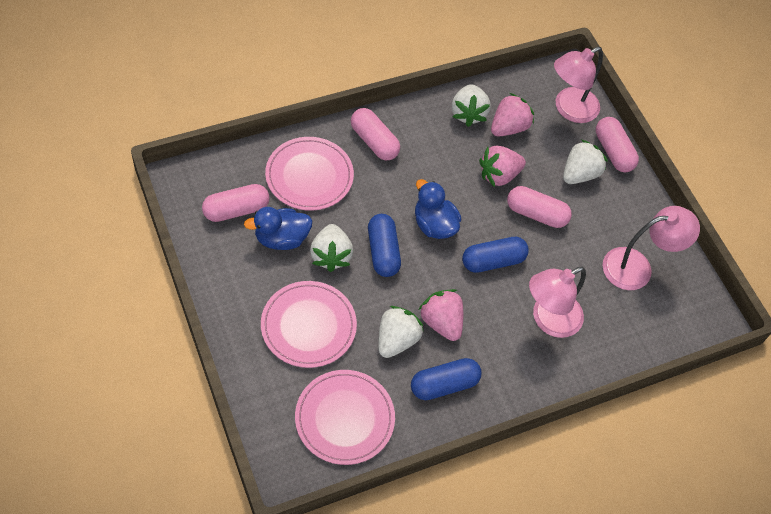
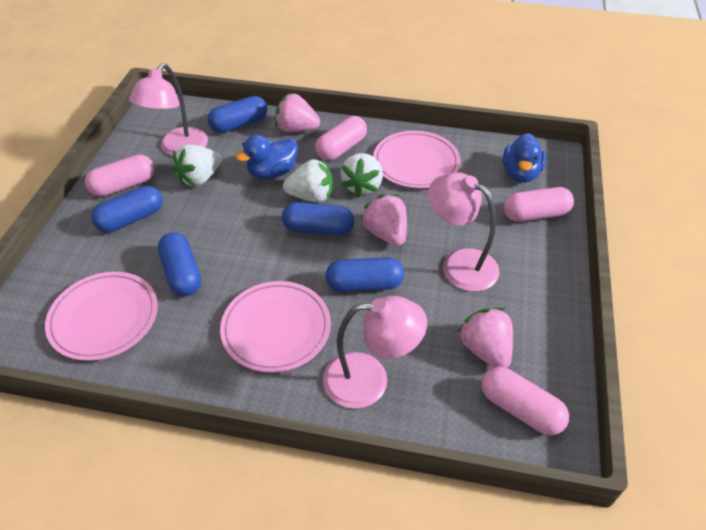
blue capsule: 3 -> 5
white strawberry: 4 -> 3

